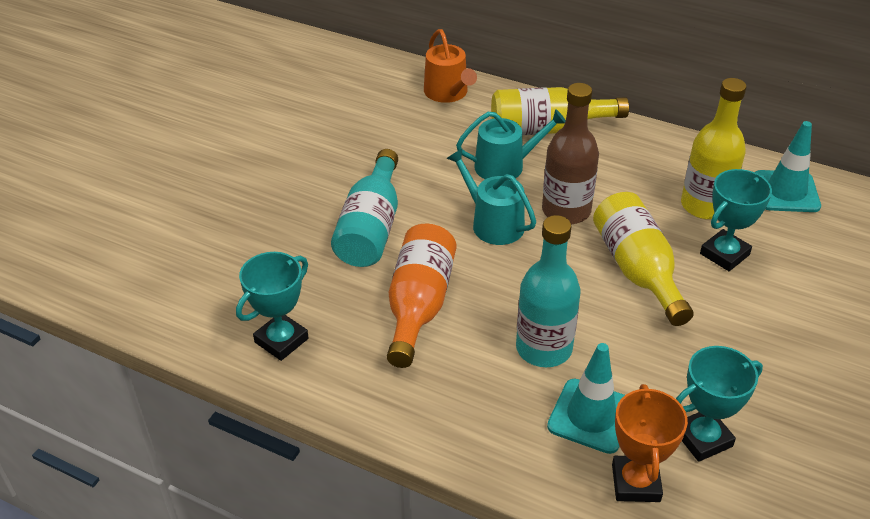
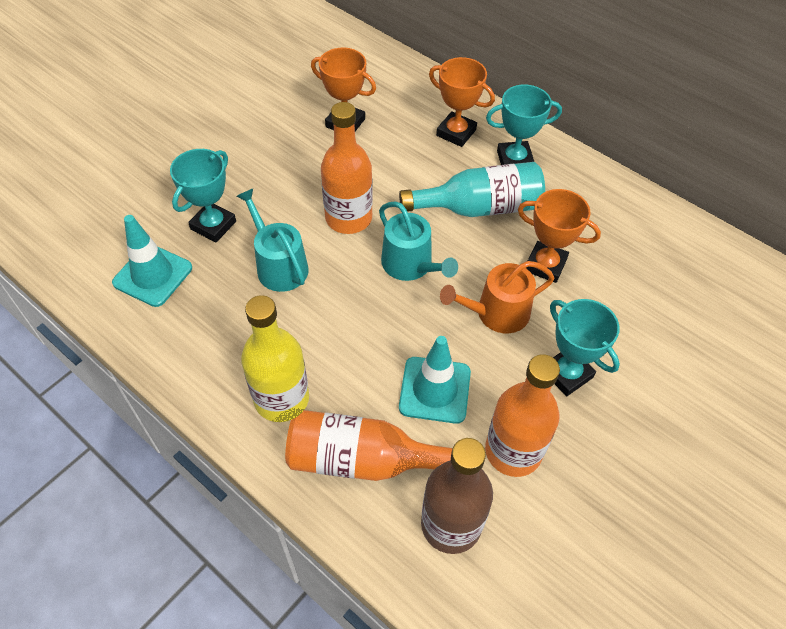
orange bottle: 1 -> 3
orange trophy: 1 -> 3
turquoise bottle: 2 -> 1
yellow bottle: 3 -> 1

